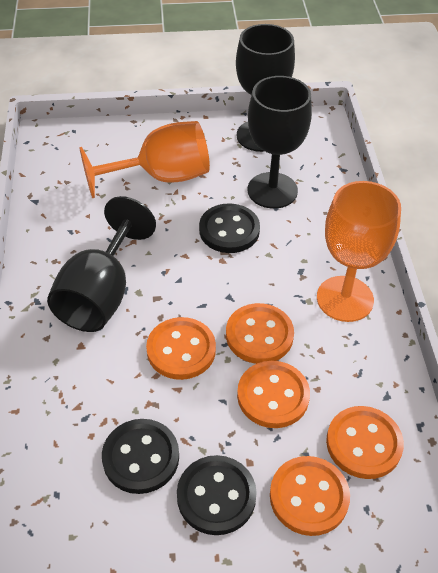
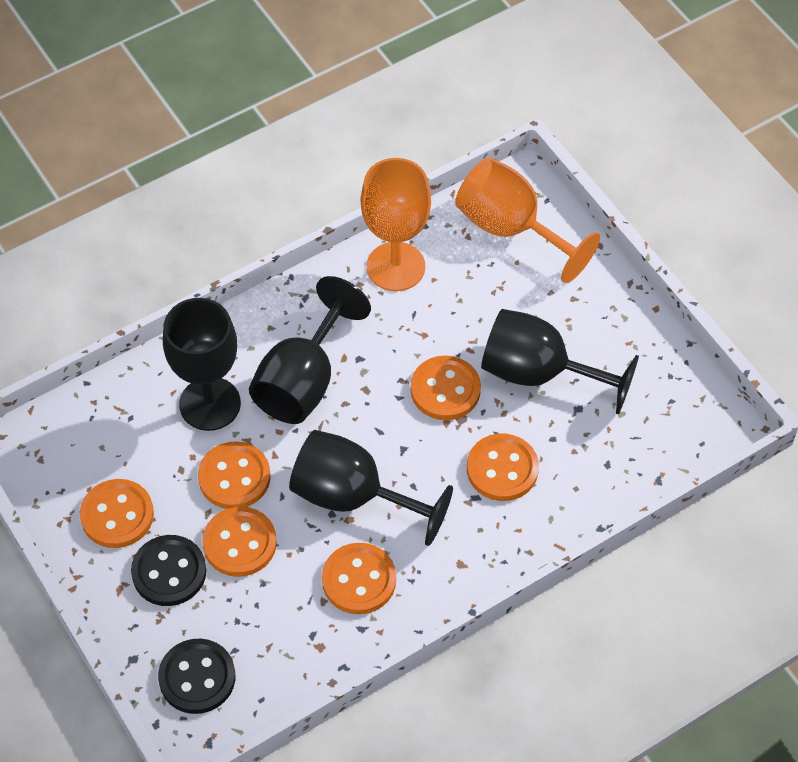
black button: 3 -> 2
black goblet: 3 -> 4
orange button: 5 -> 6

